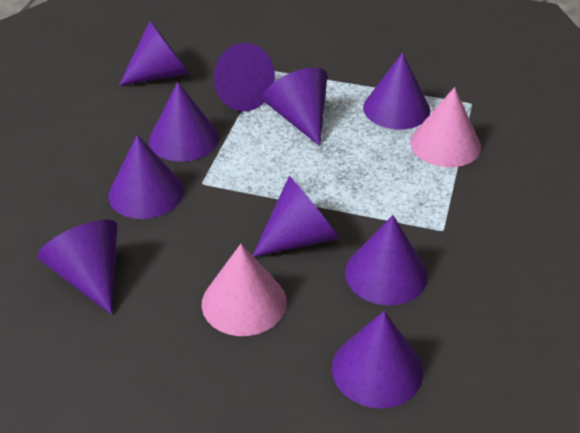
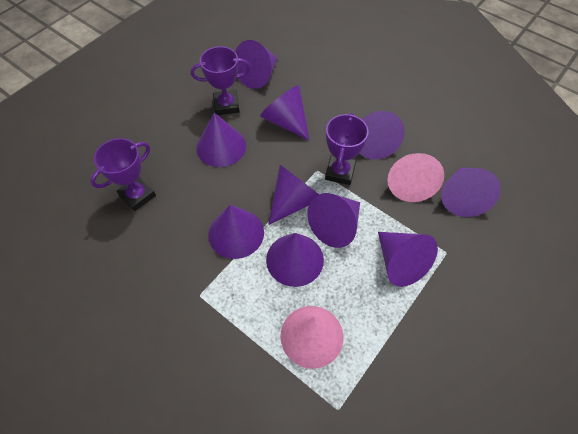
purple trophy: 0 -> 3

